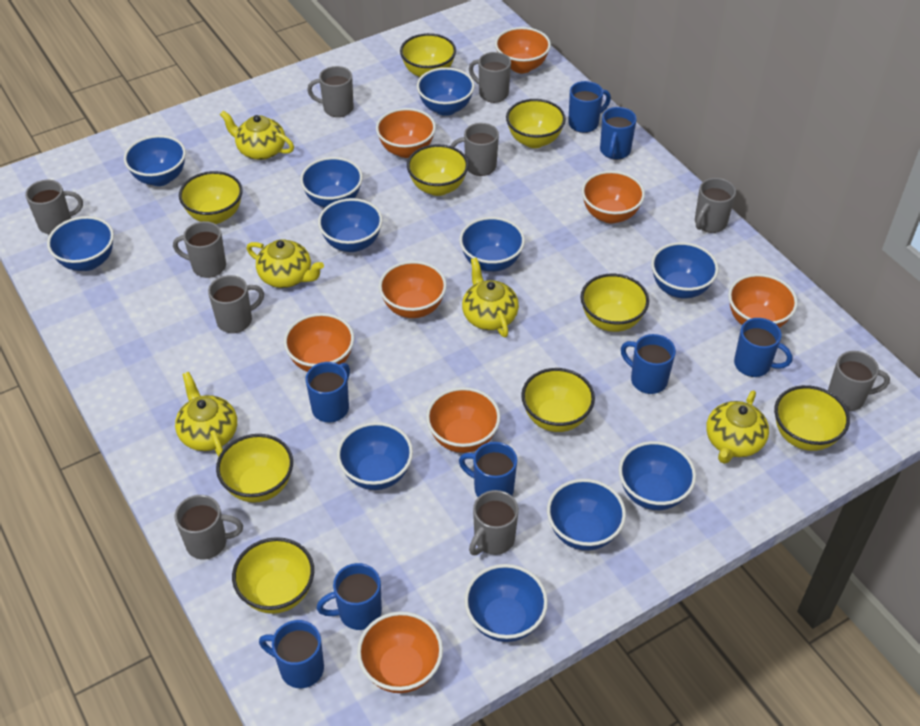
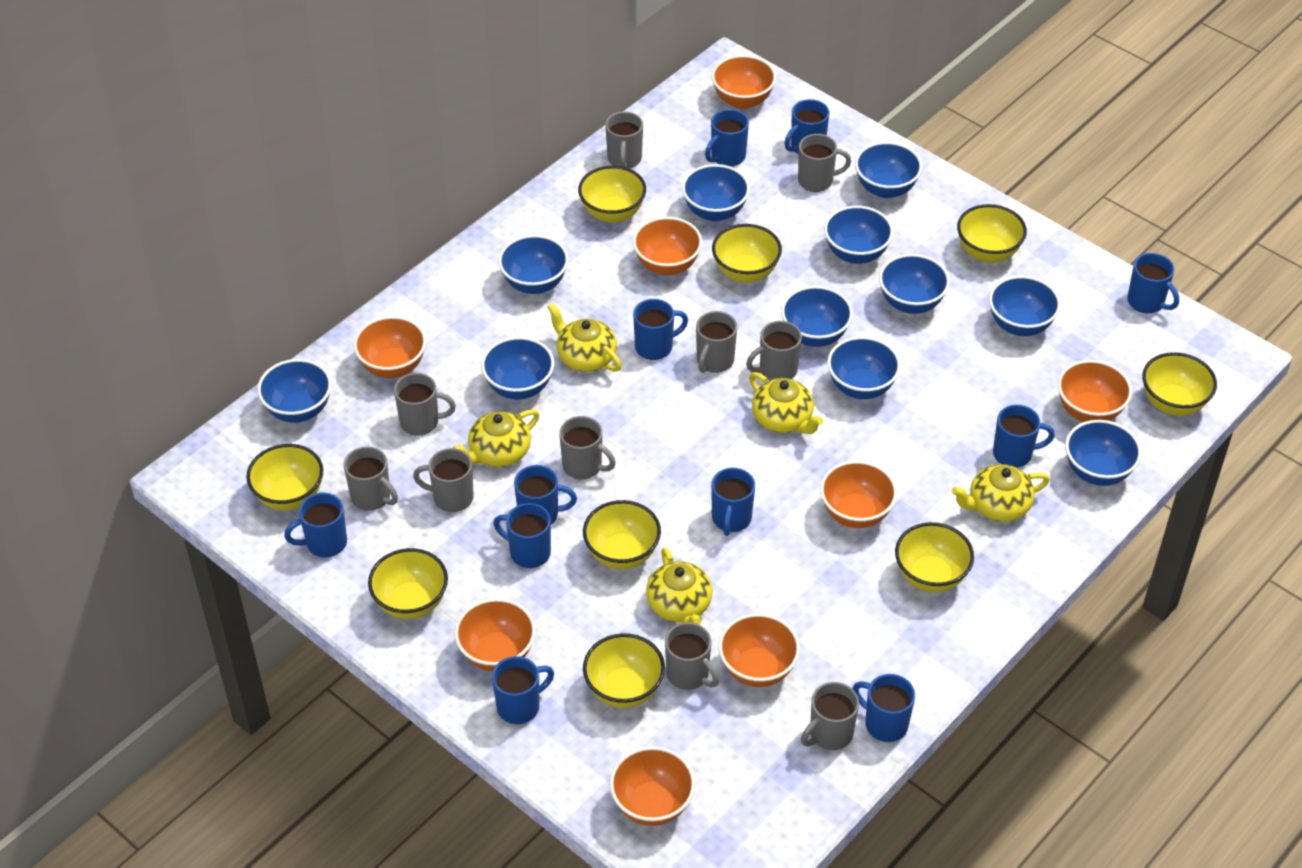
blue mug: 8 -> 11

